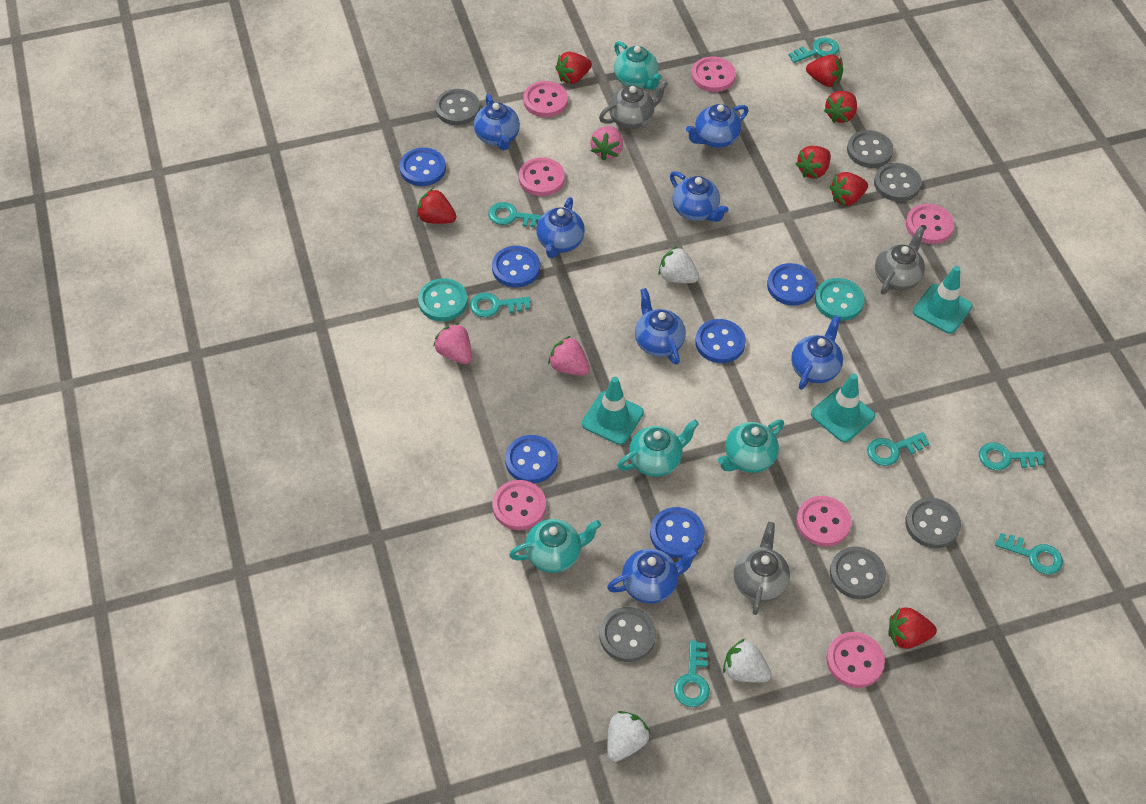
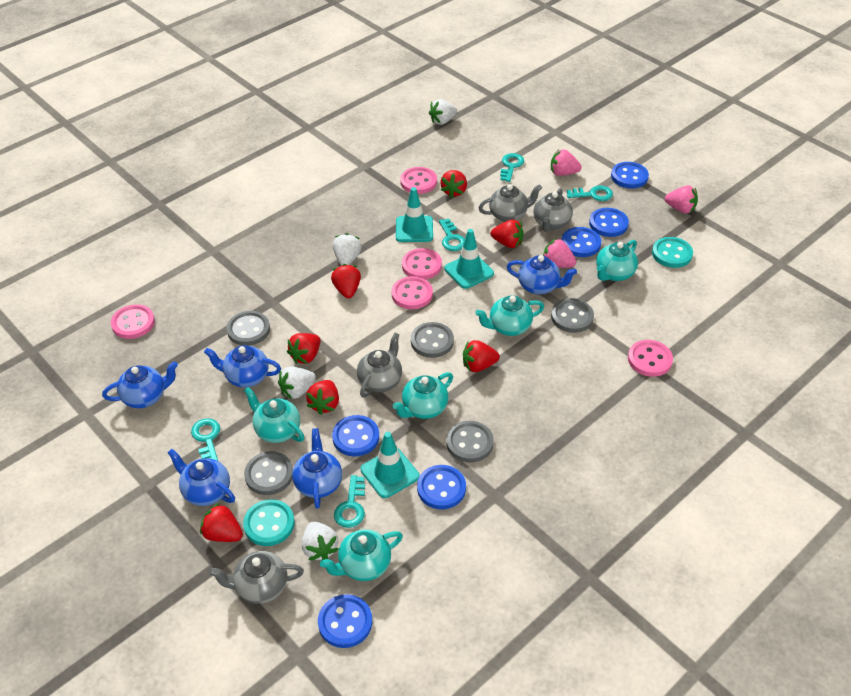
blue teapot: 7 -> 5
grey button: 6 -> 5
grey teapot: 3 -> 4
pink button: 7 -> 5
turquoise key: 7 -> 5
turquoise teapot: 4 -> 5
white strawberry: 3 -> 4

